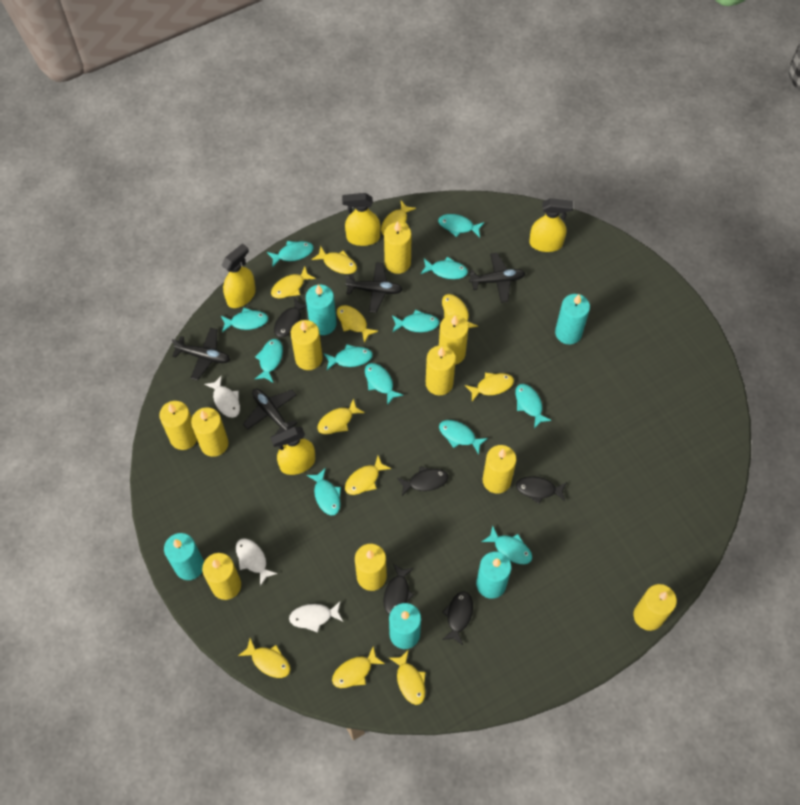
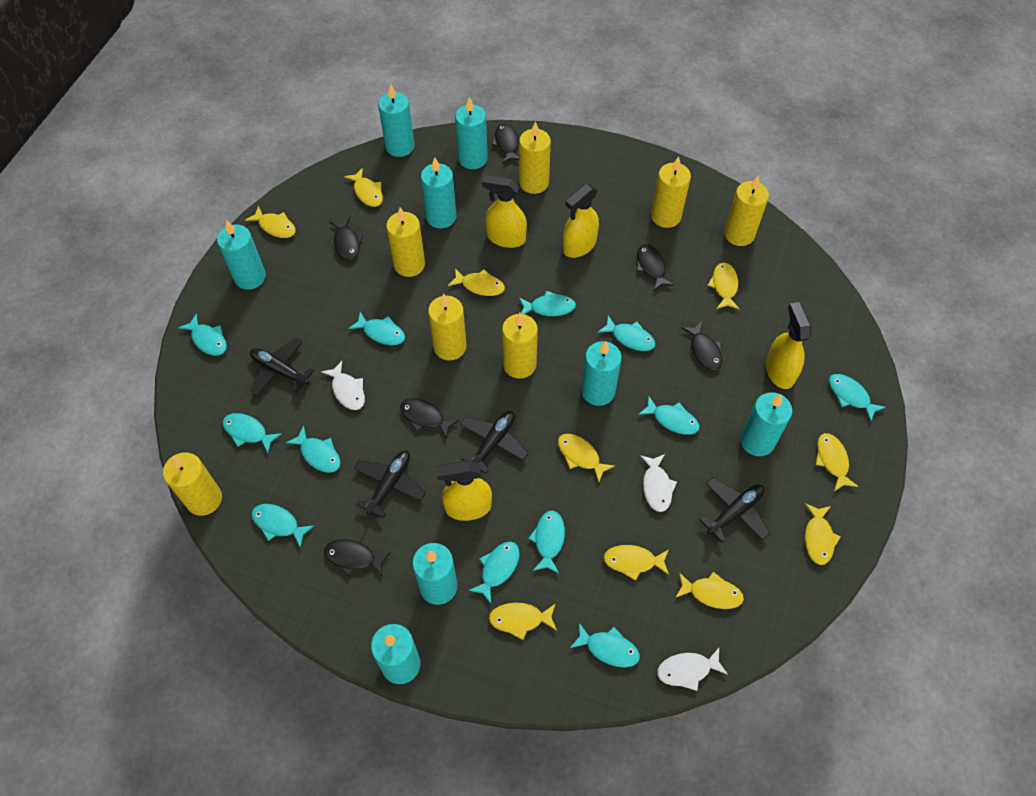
black fish: 5 -> 6
turquoise candle: 5 -> 8
yellow candle: 10 -> 7
yellow fish: 11 -> 10

